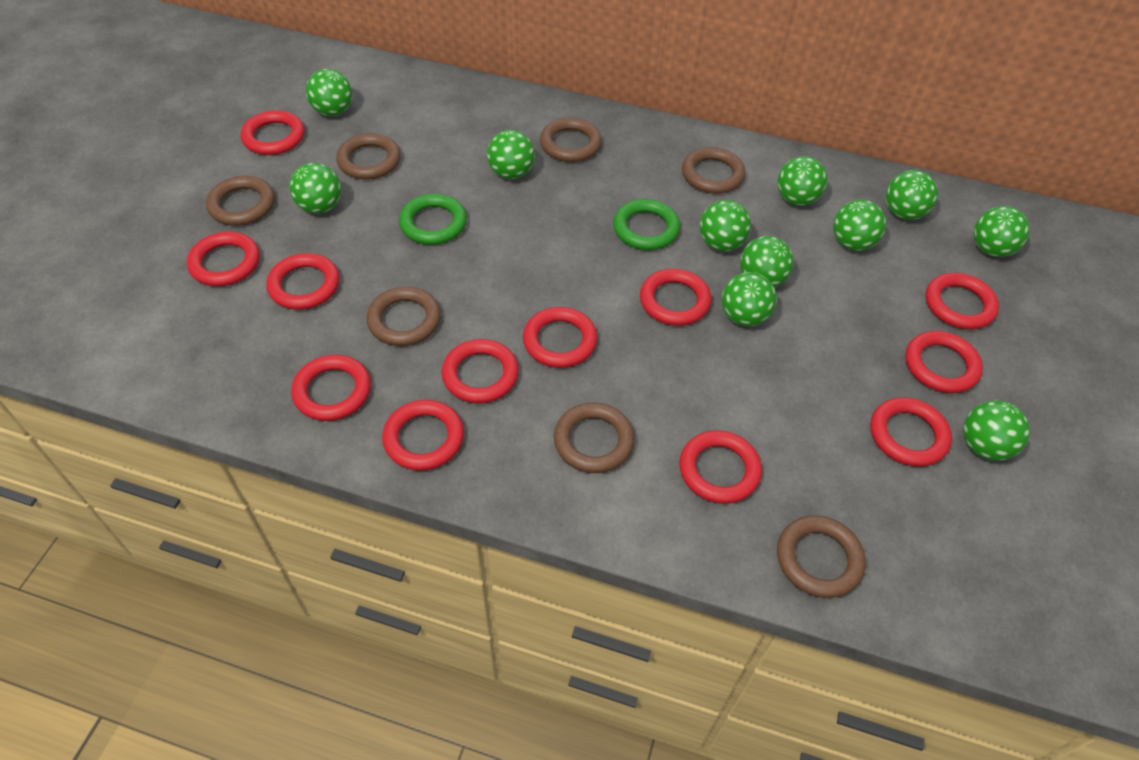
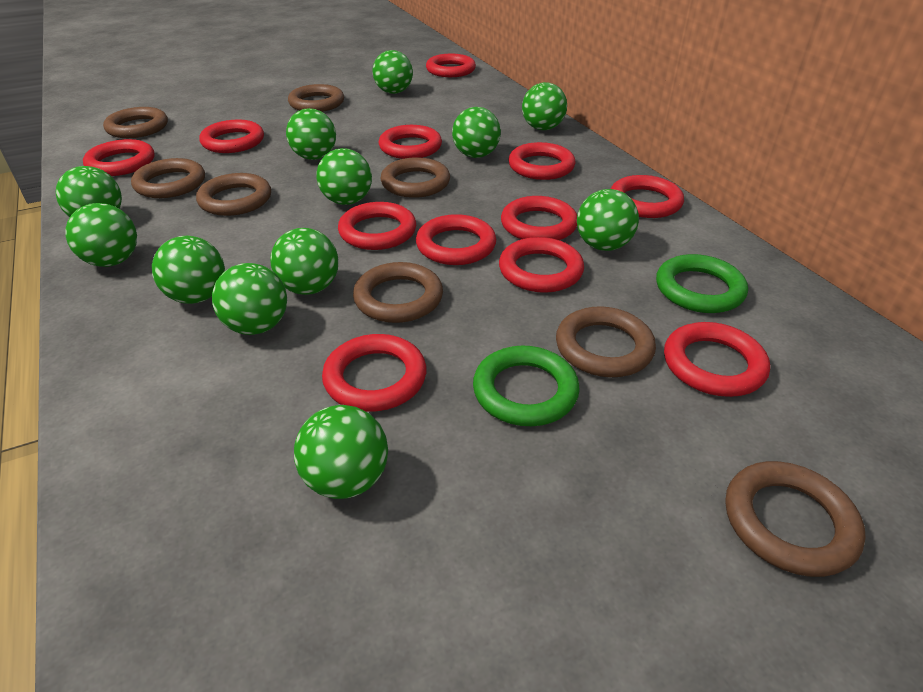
brown ring: 7 -> 8
green ball: 11 -> 12

